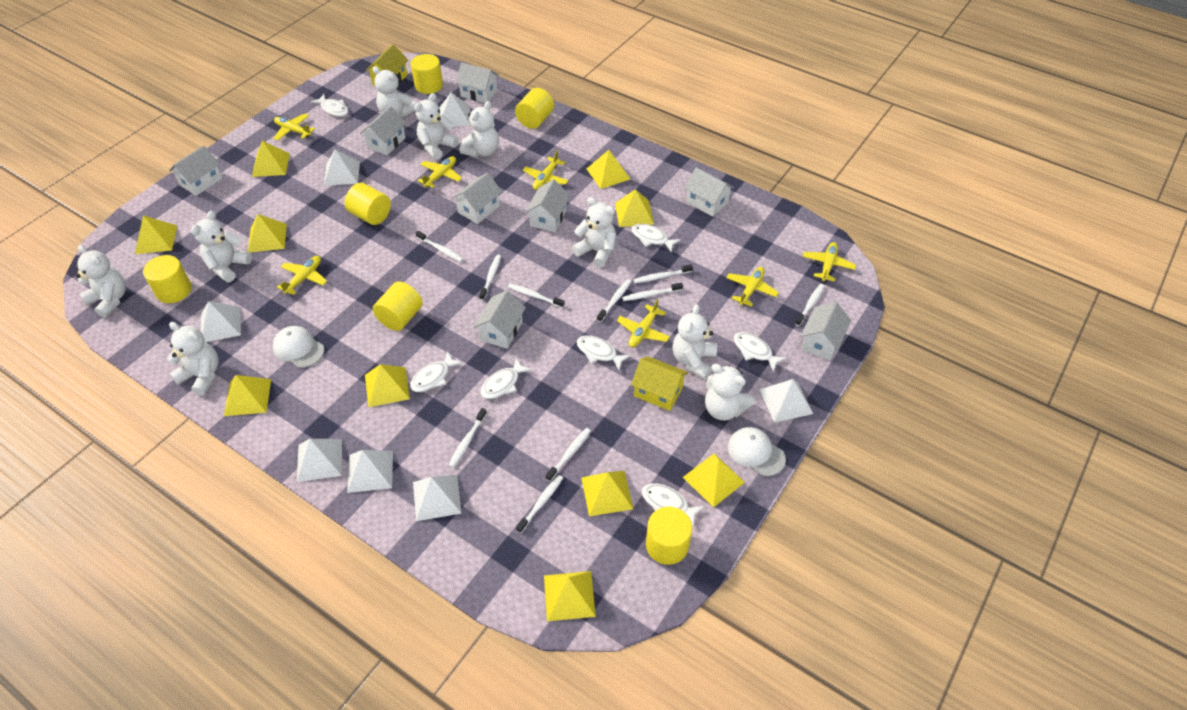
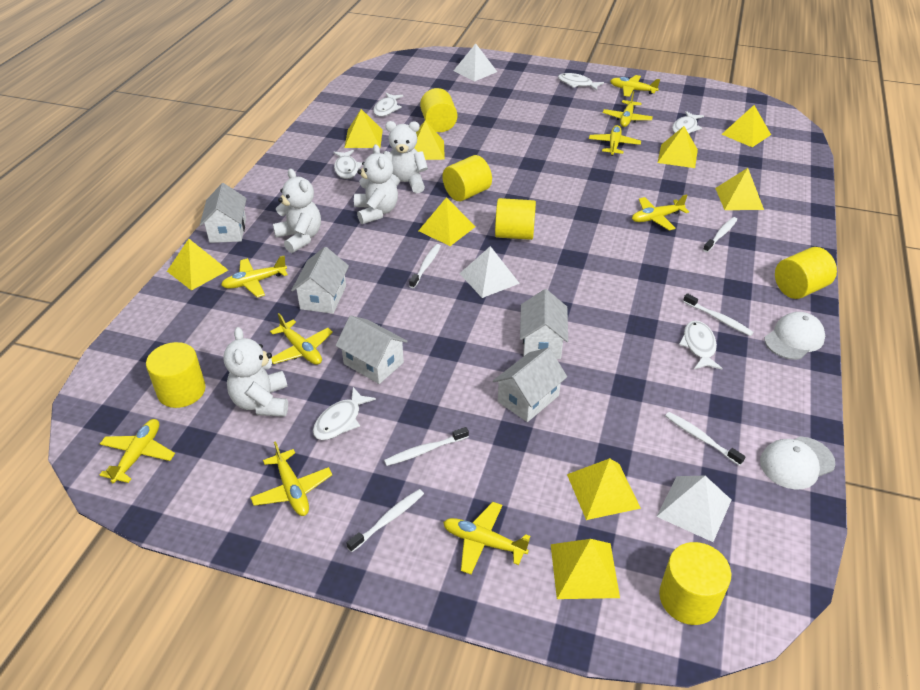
white fish: 7 -> 6
white house: 8 -> 5
white pyramid: 7 -> 3
white teddy bear: 9 -> 4
white toothbrush: 10 -> 6
yellow house: 2 -> 0
yellow plane: 7 -> 9
yellow pyramid: 10 -> 9

